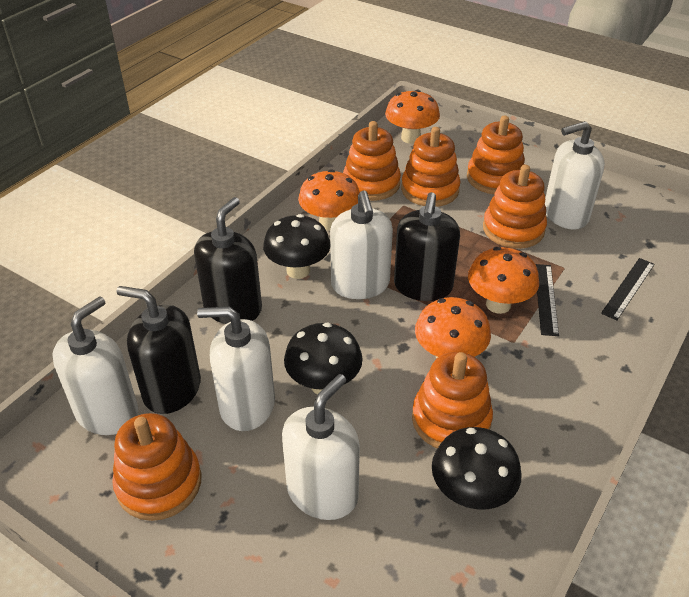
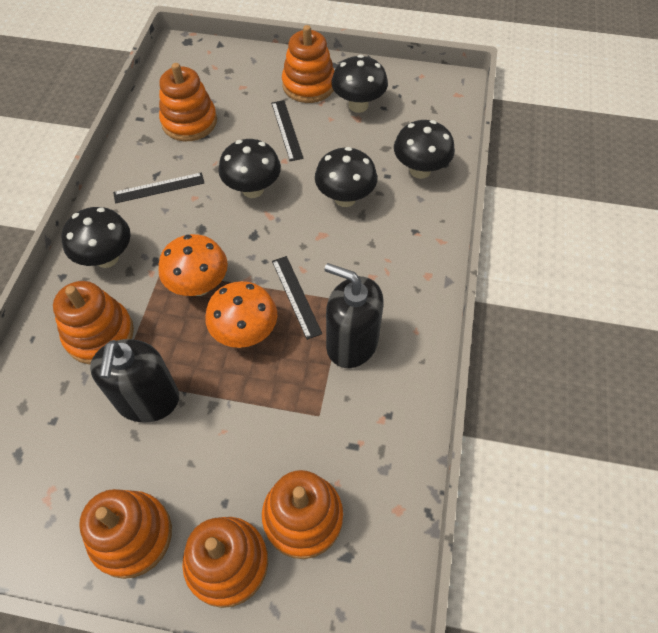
black mushroom: 3 -> 5
black ruler: 2 -> 3
black soap dispenser: 3 -> 2
orange mushroom: 4 -> 2
white soap dispenser: 5 -> 0

